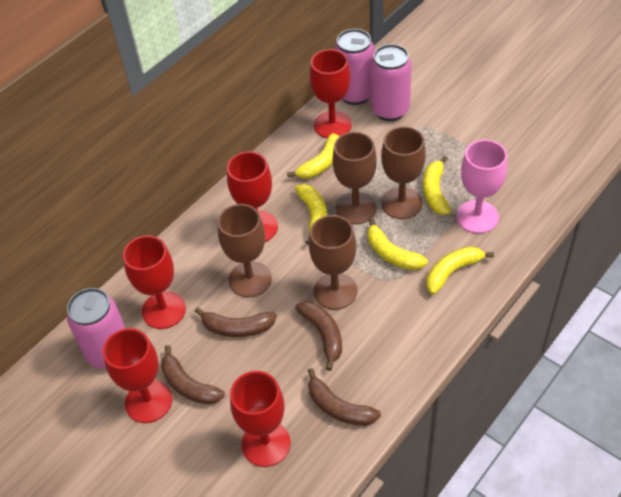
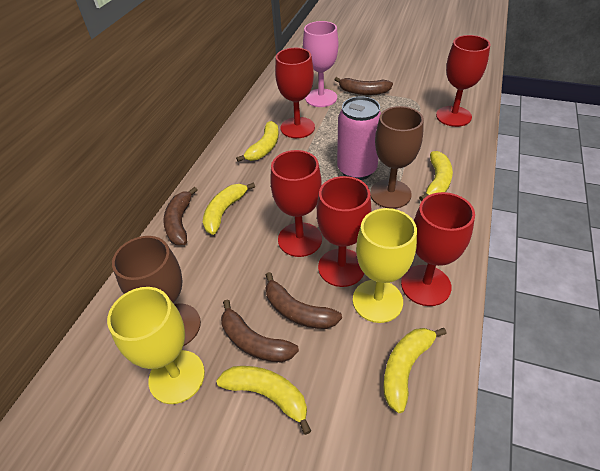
brown goblet: 4 -> 2
pink can: 3 -> 1
yellow goblet: 0 -> 2

